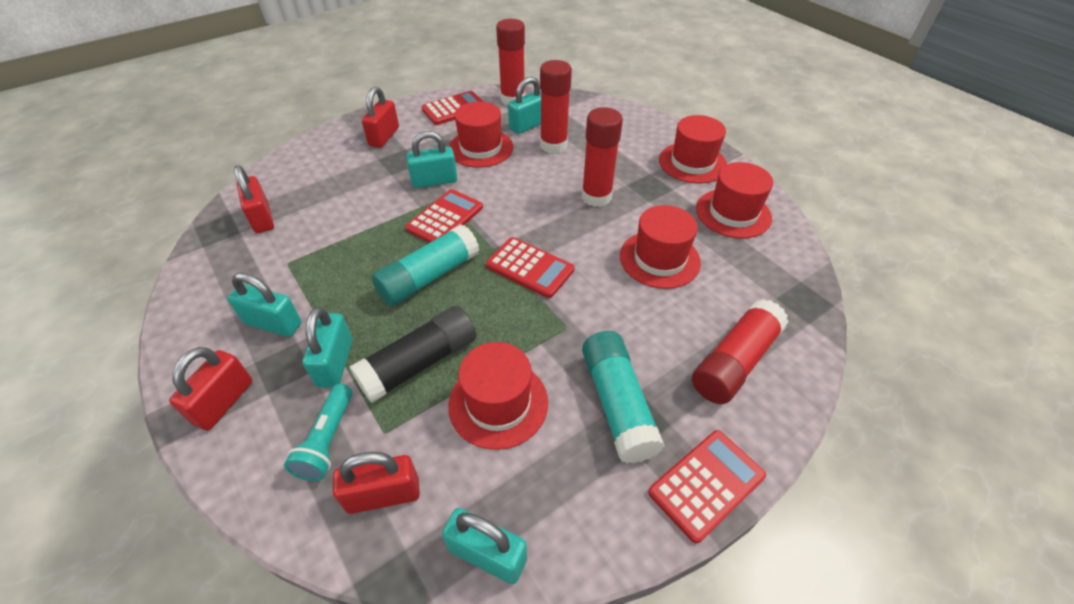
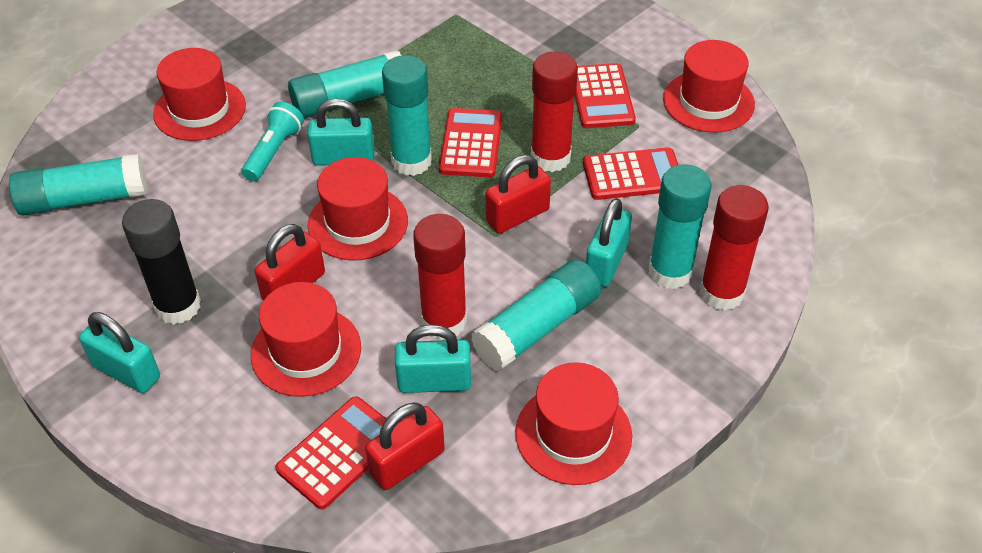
red glue stick: 4 -> 3
red padlock: 4 -> 3
turquoise glue stick: 2 -> 5
turquoise padlock: 5 -> 4

